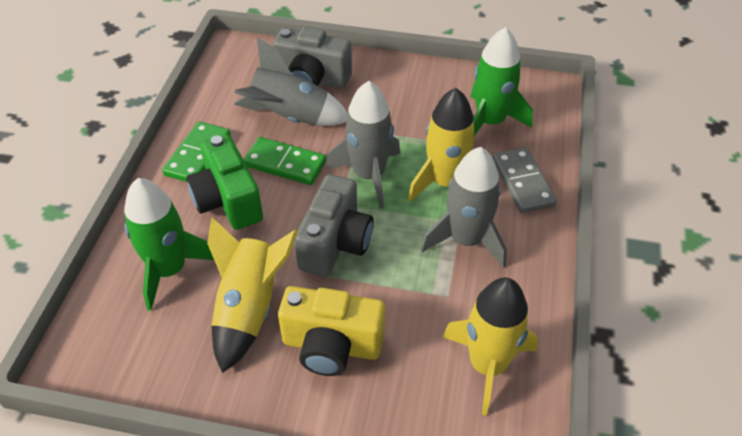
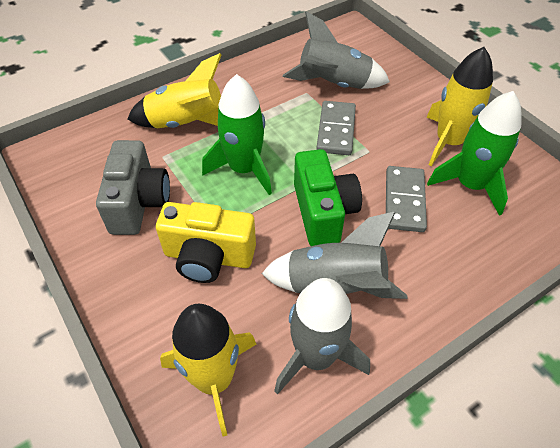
green domino: 2 -> 0
grey camera: 2 -> 1
grey domino: 1 -> 2

